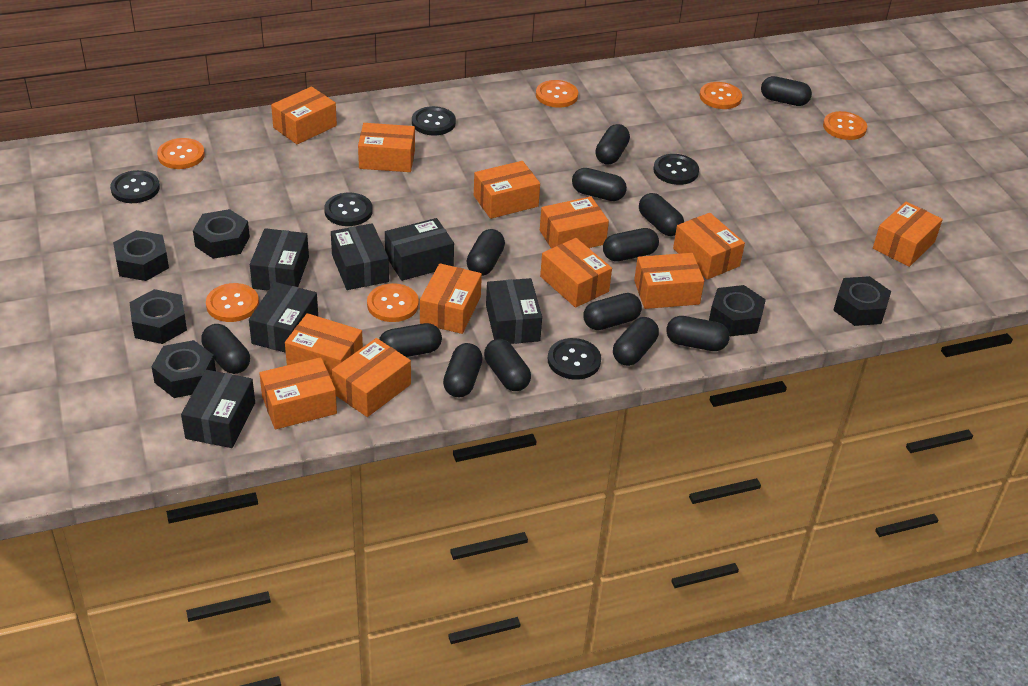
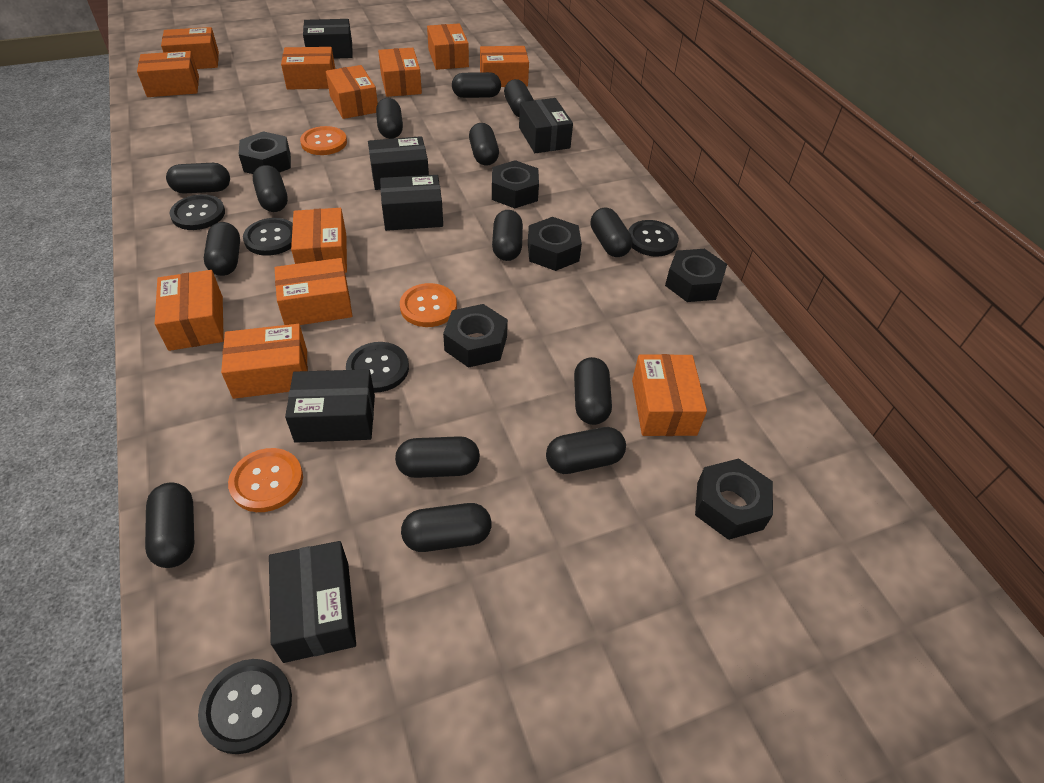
black capsule: 13 -> 14
orange button: 6 -> 3

